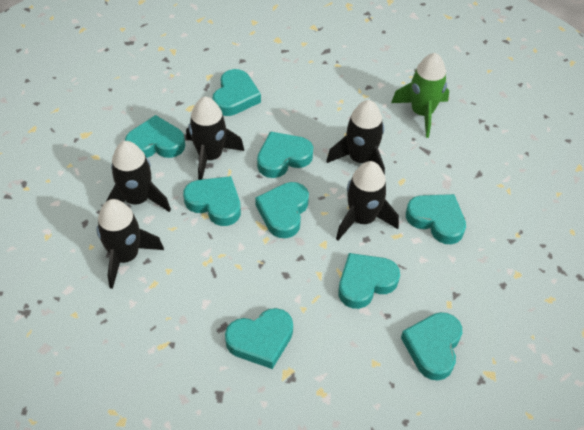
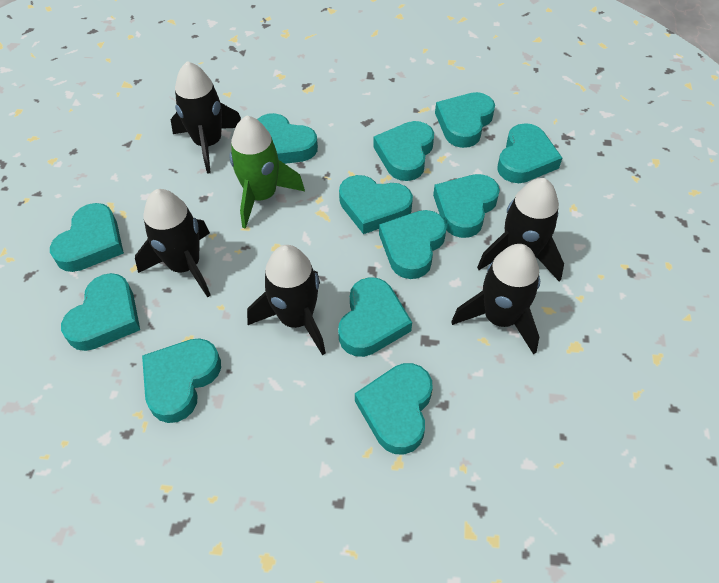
turquoise heart: 9 -> 12

